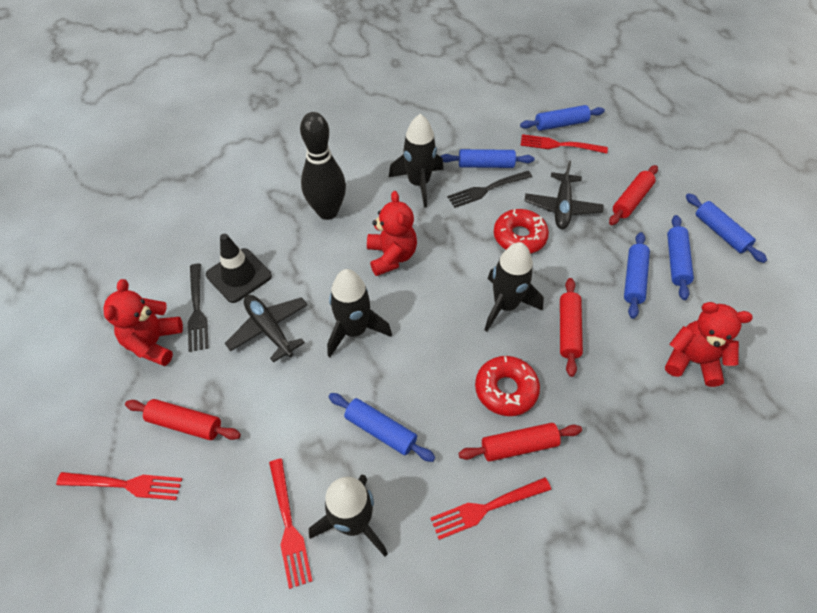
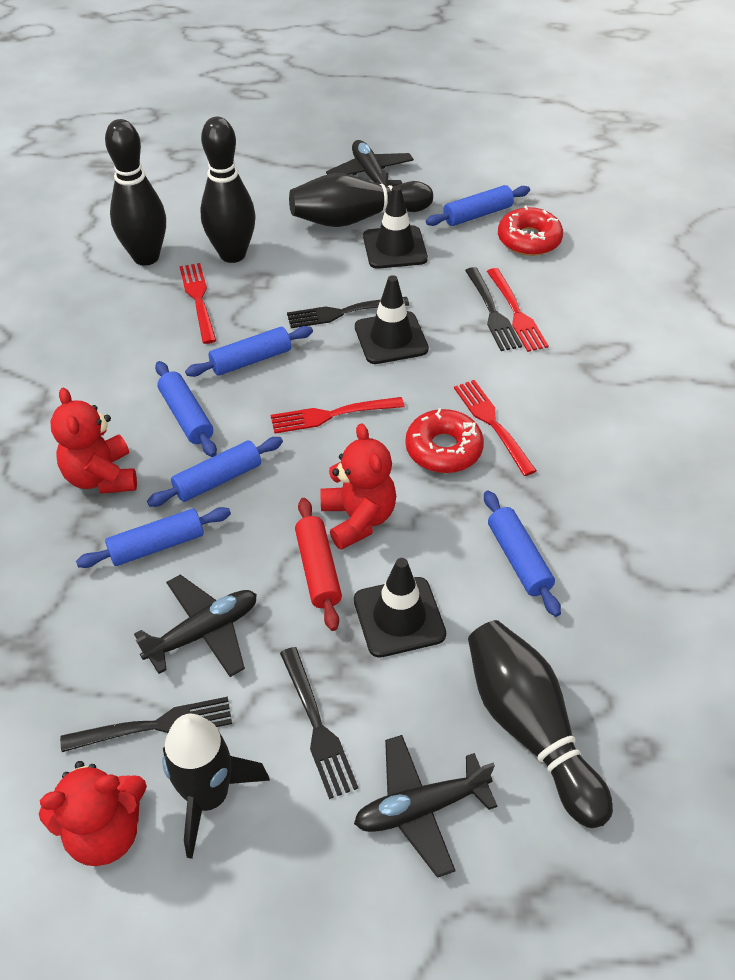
black bowling pin: 1 -> 4
black fork: 2 -> 4
black plane: 2 -> 3
black rocket: 4 -> 1
black traffic cone: 1 -> 3
red rolling pin: 4 -> 1

